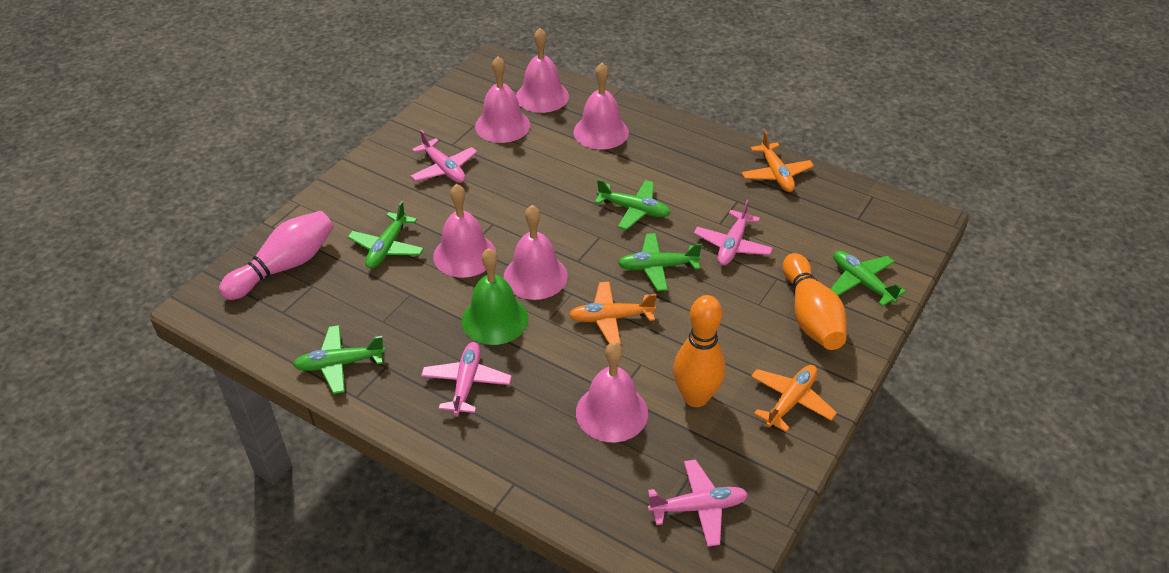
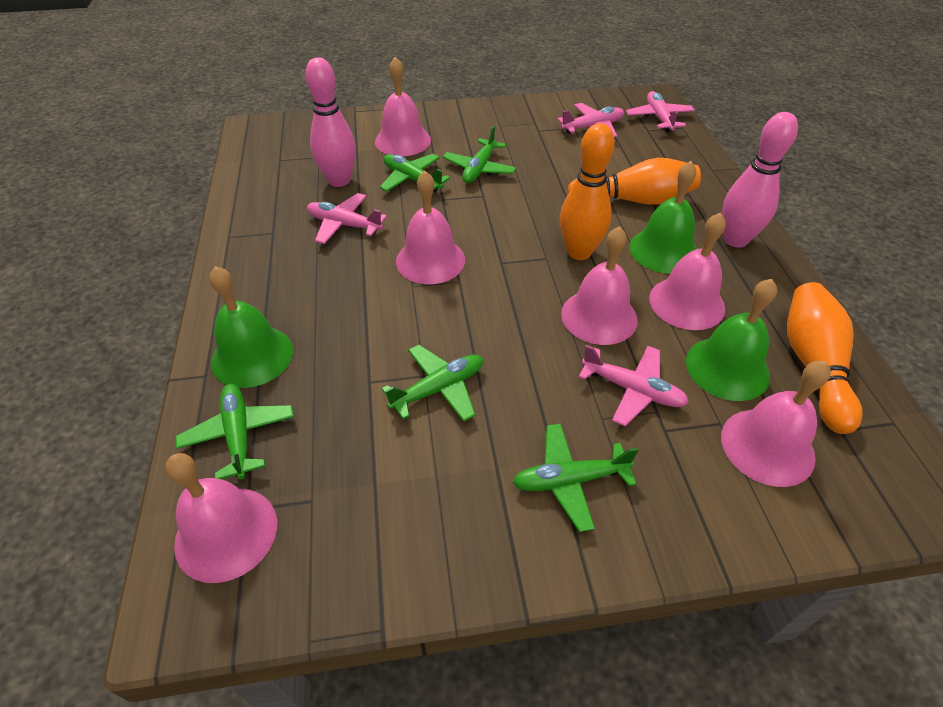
green bell: 1 -> 3
orange bowling pin: 2 -> 3
orange plane: 3 -> 0
pink bowling pin: 1 -> 2

